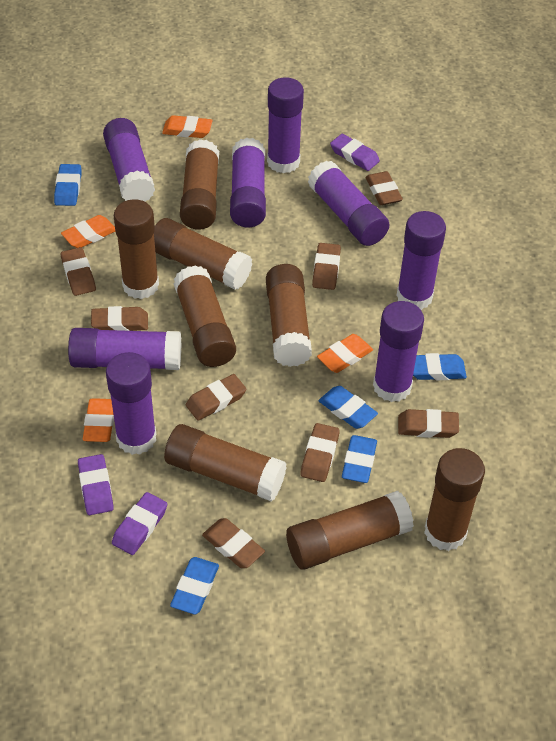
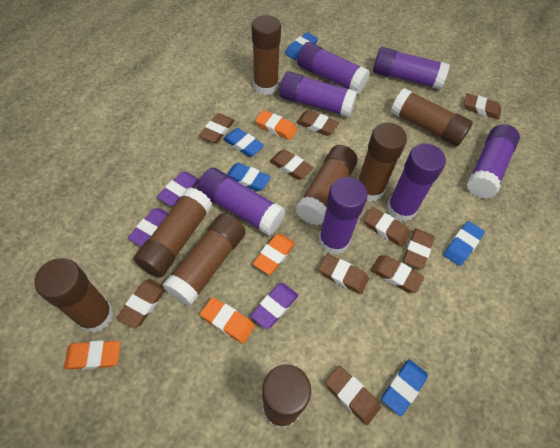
brown eraser: 8 -> 10
purple glue stick: 8 -> 7

